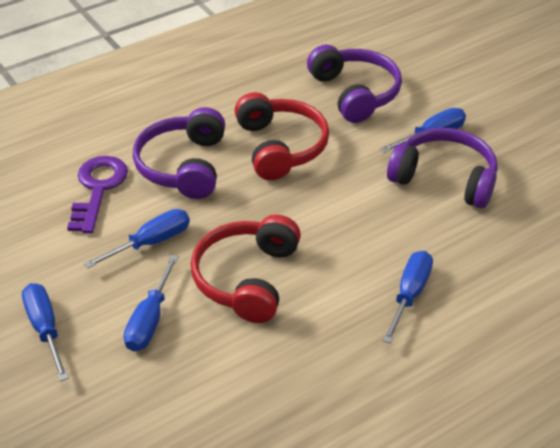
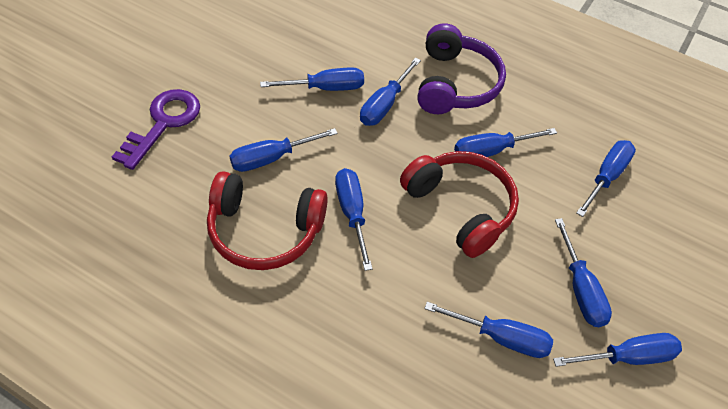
blue screwdriver: 5 -> 9
purple headphones: 3 -> 1

